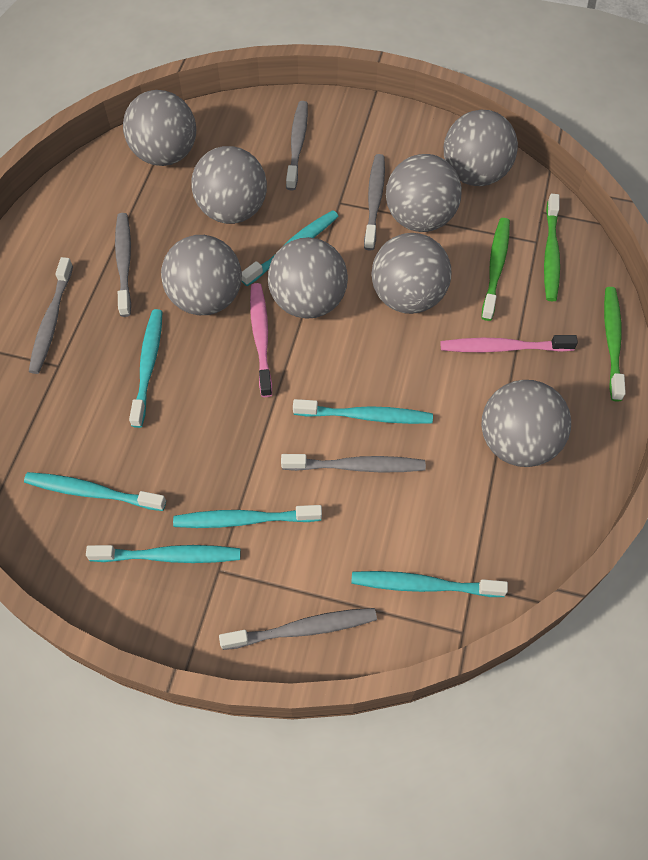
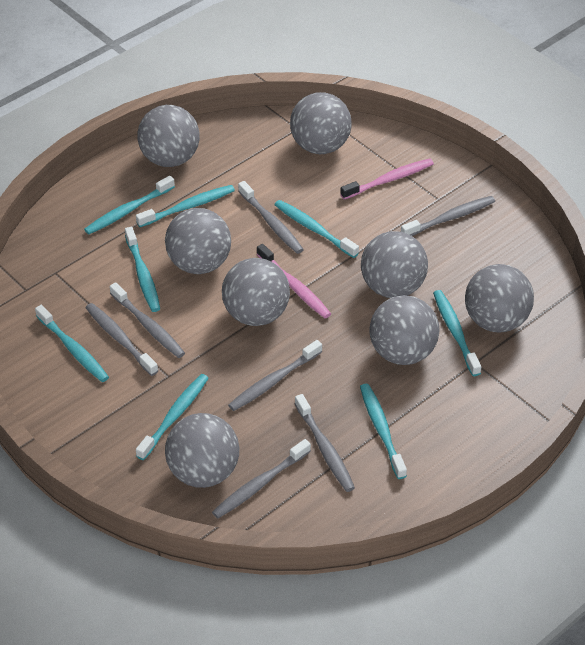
green toothbrush: 3 -> 0
grey toothbrush: 6 -> 7
turquoise toothbrush: 7 -> 8

